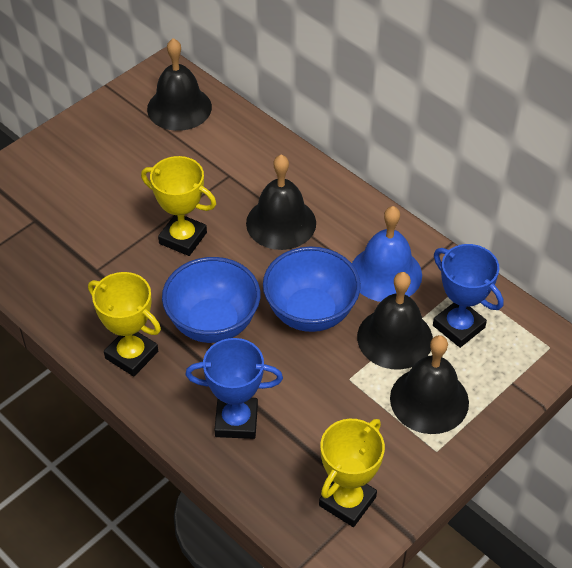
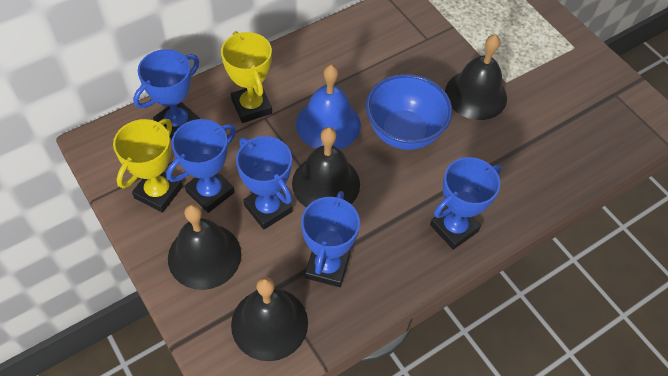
blue bowl: 2 -> 1
blue trophy: 2 -> 5
yellow trophy: 3 -> 2

